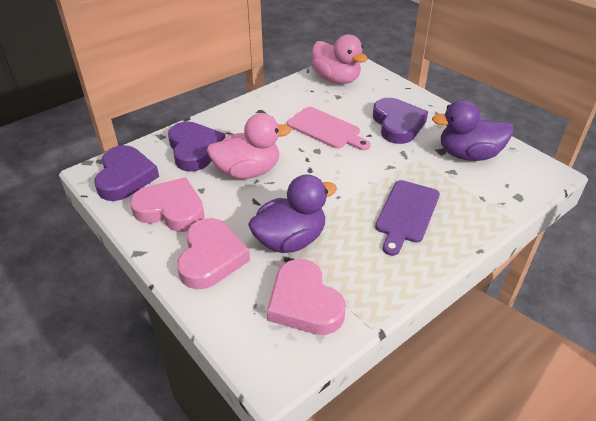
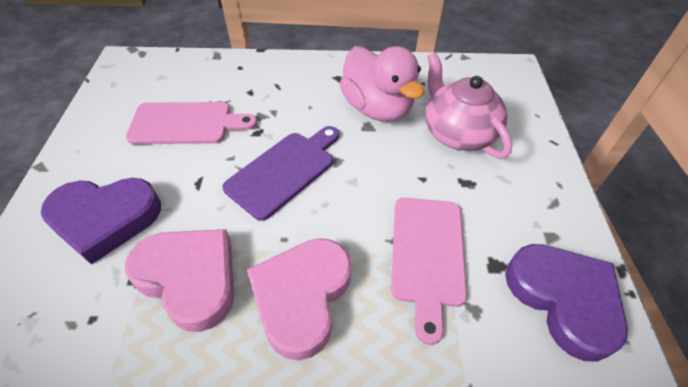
pink cutting board: 1 -> 2
pink duck: 2 -> 1
pink heart: 3 -> 2
pink teapot: 0 -> 1
purple duck: 2 -> 0
purple heart: 3 -> 2

